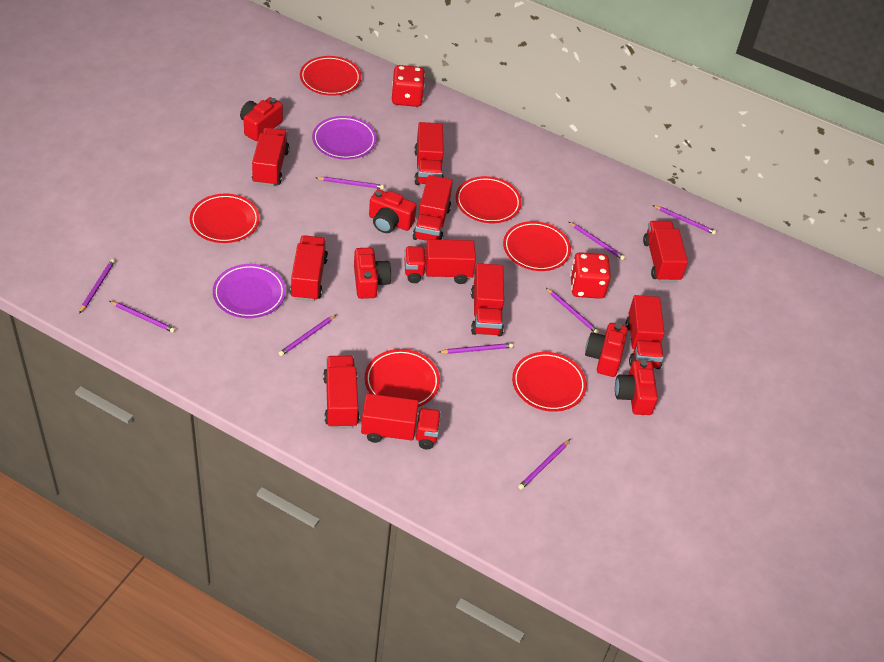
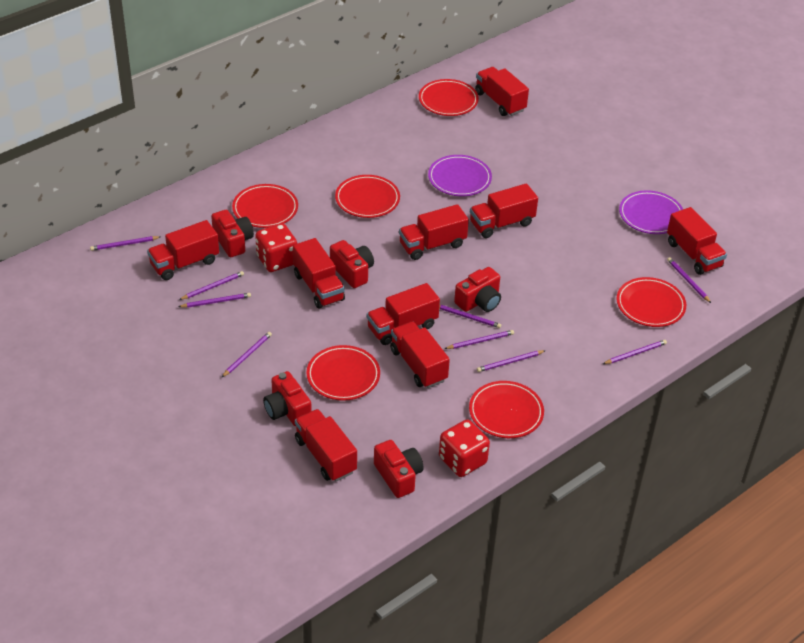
red truck: 10 -> 9

